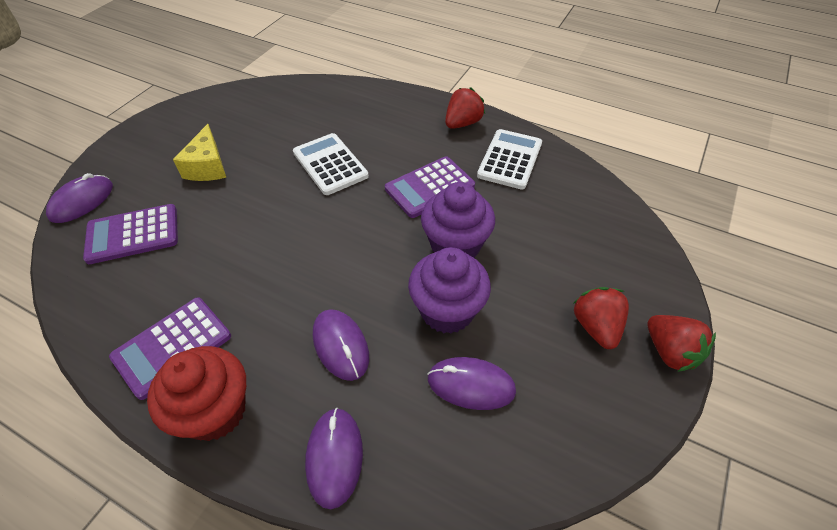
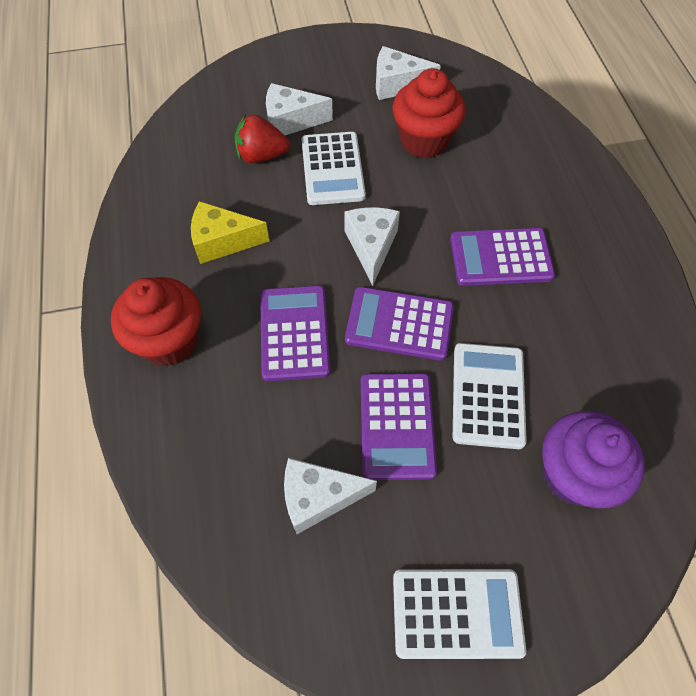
purple calculator: 3 -> 4
purple cupcake: 2 -> 1
purple mouse: 4 -> 0
red cupcake: 1 -> 2
red strawberry: 3 -> 1
white calculator: 2 -> 3
white cheese: 0 -> 4

